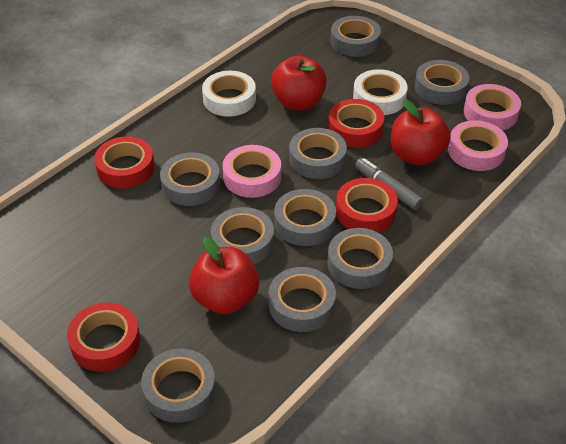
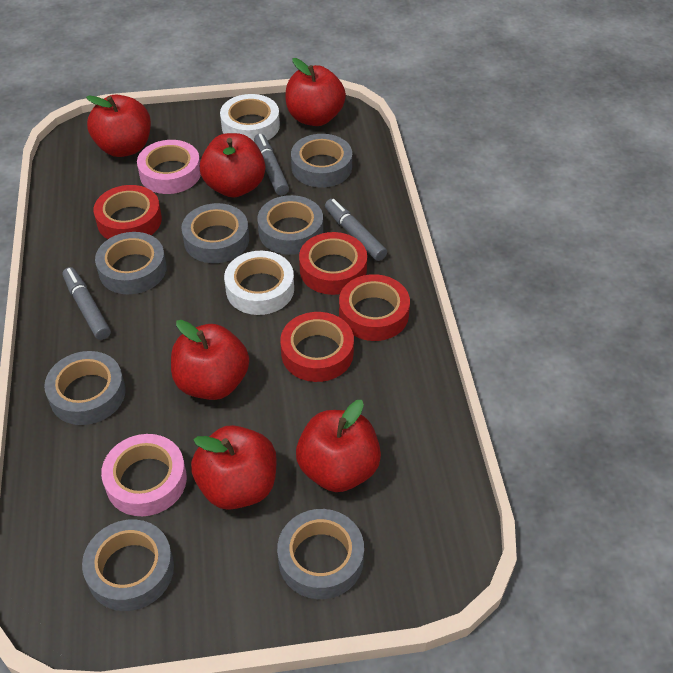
grey marker: 1 -> 3
grey tape: 9 -> 7
pink tape: 3 -> 2
red apple: 3 -> 6

